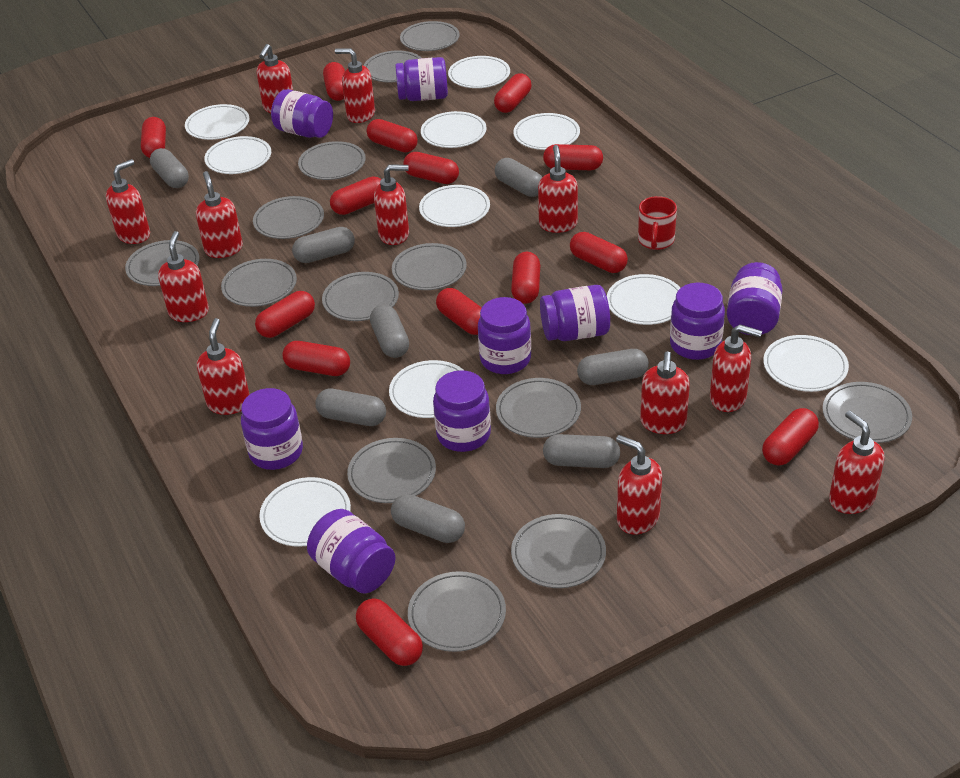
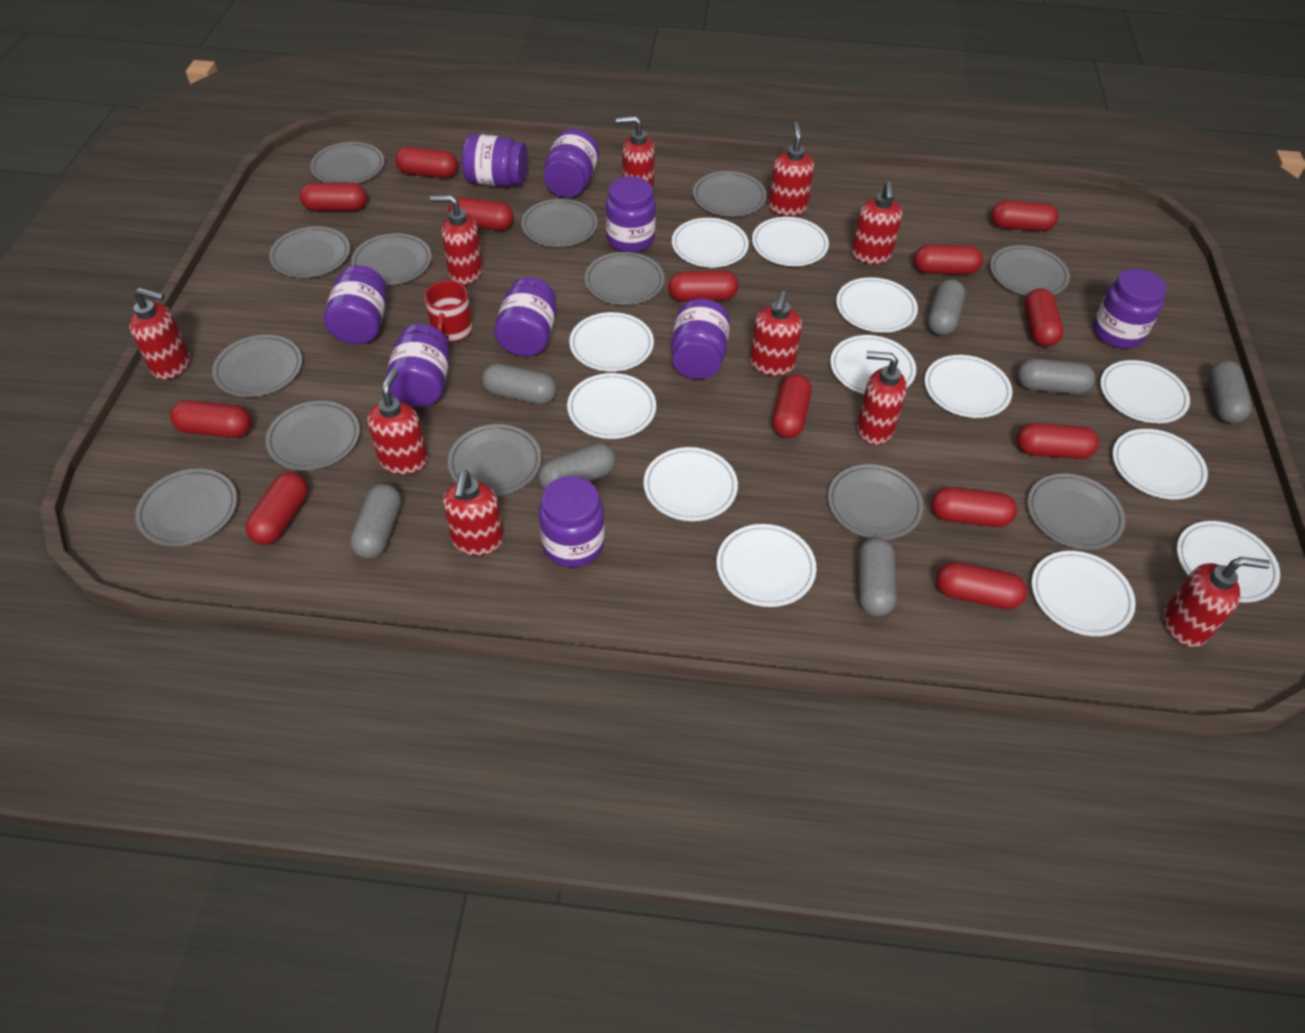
grey capsule: 8 -> 7
red capsule: 14 -> 13
red soap dispenser: 12 -> 10
white plate: 10 -> 13

